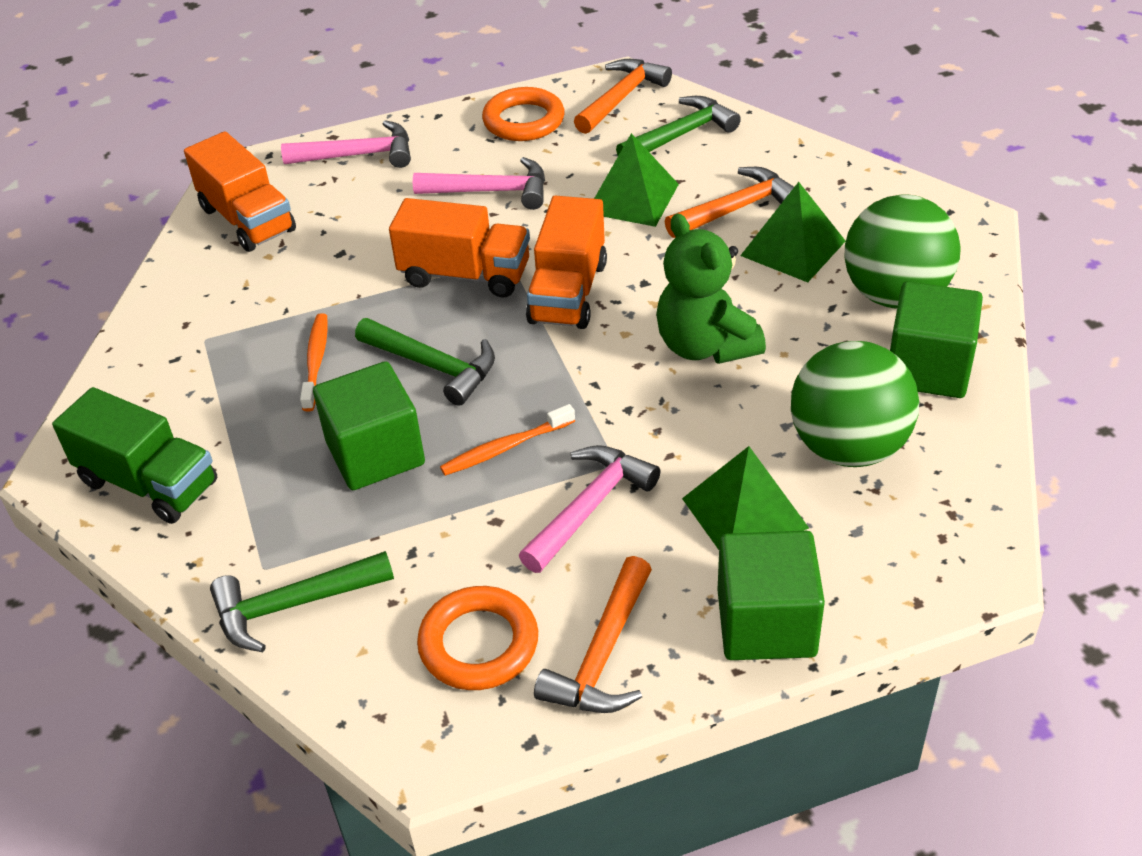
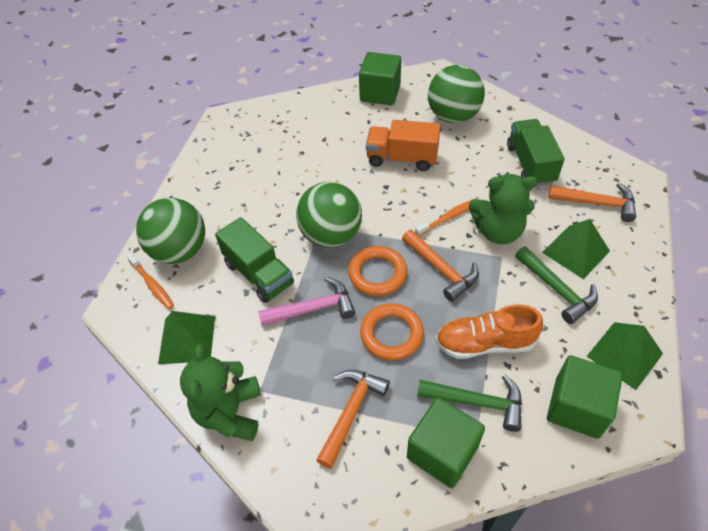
green ball: 2 -> 3
green hammer: 3 -> 2
green teddy bear: 1 -> 2
green truck: 1 -> 2
orange shoe: 0 -> 1
orange truck: 3 -> 1
pink hammer: 3 -> 1

